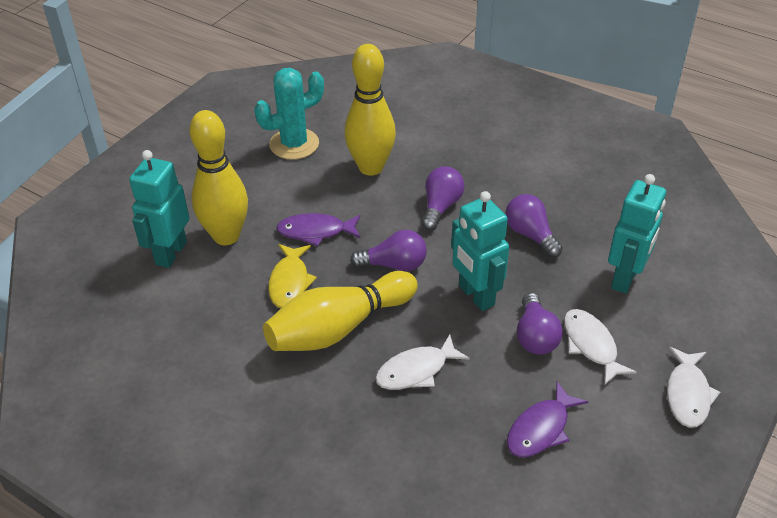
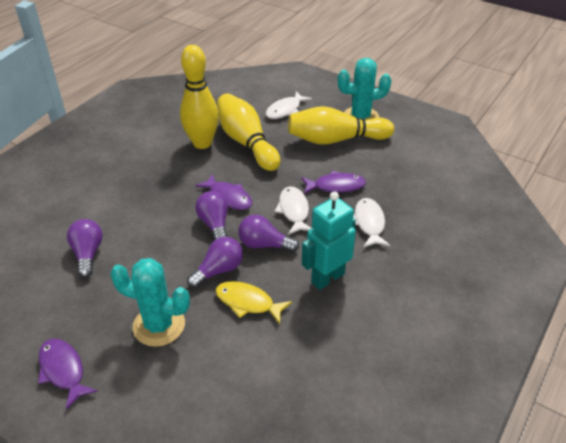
purple fish: 2 -> 3
turquoise cactus: 1 -> 2
turquoise robot: 3 -> 1

